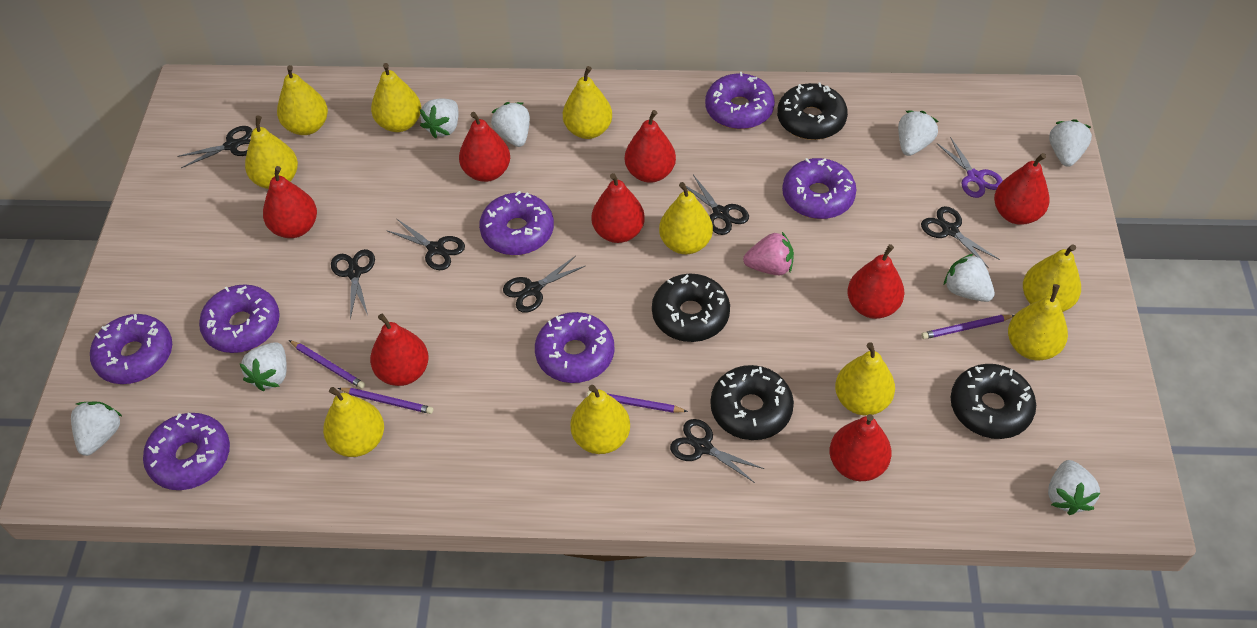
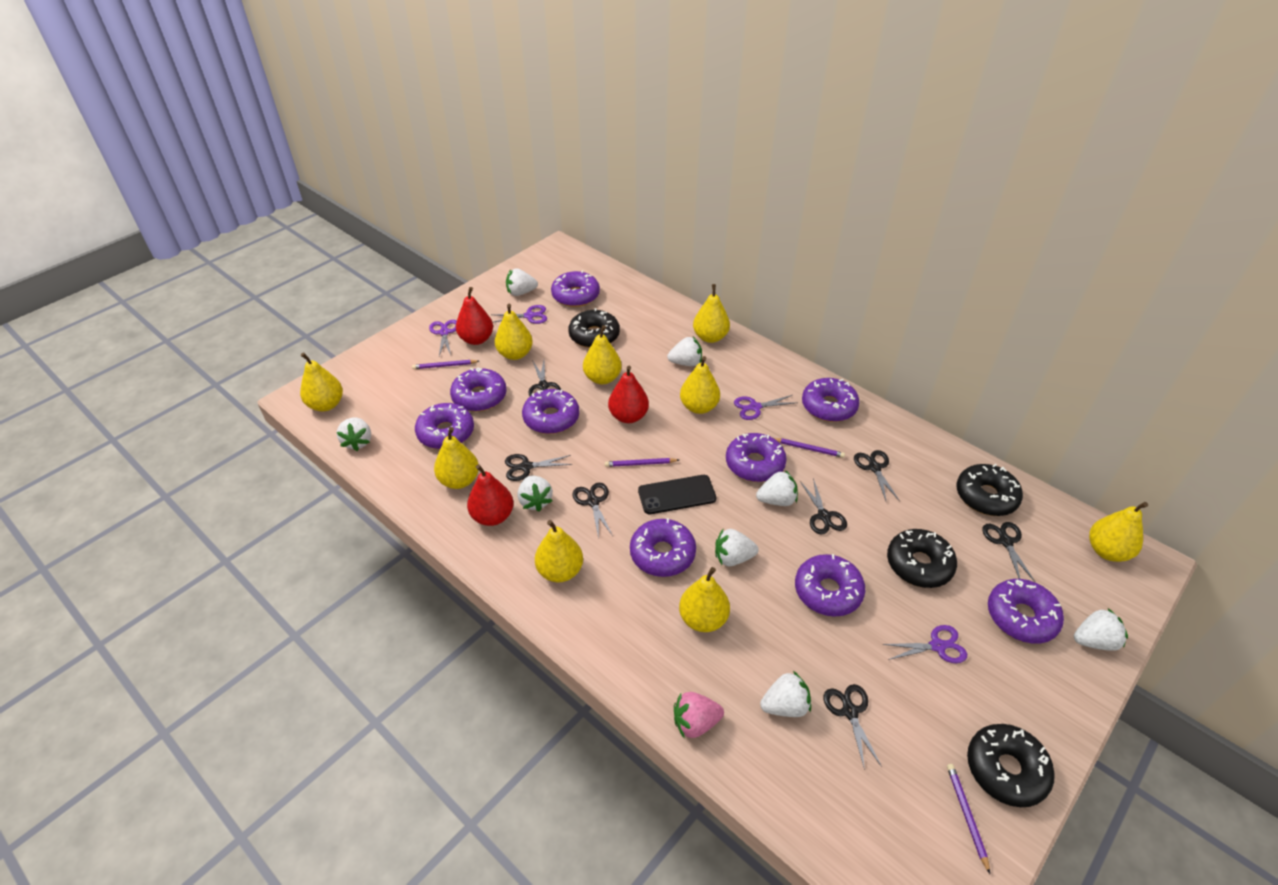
black phone: 0 -> 1
purple donut: 7 -> 9
purple scissors: 1 -> 4
red pear: 8 -> 3
yellow pear: 10 -> 9

